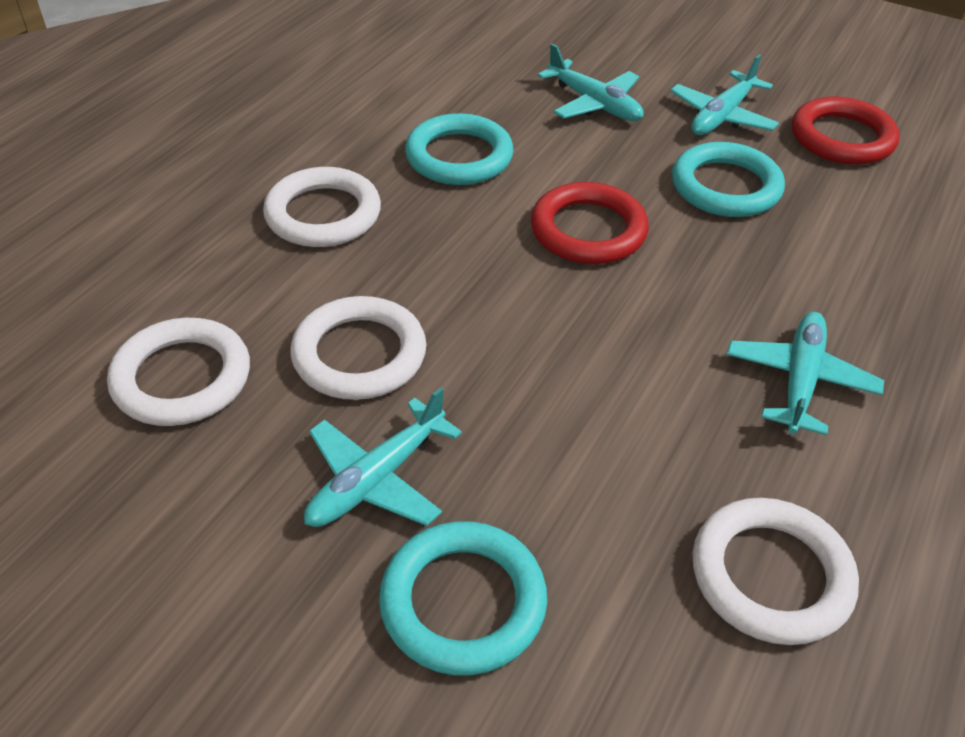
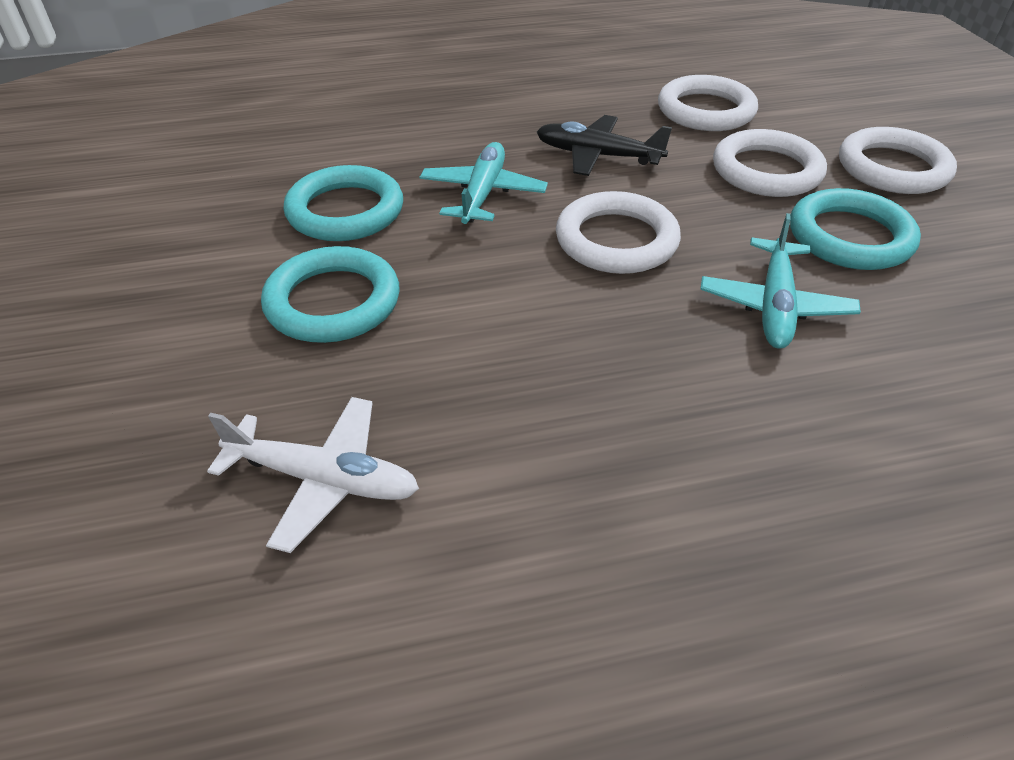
black plane: 0 -> 1
red ring: 2 -> 0
turquoise plane: 4 -> 2
white plane: 0 -> 1

